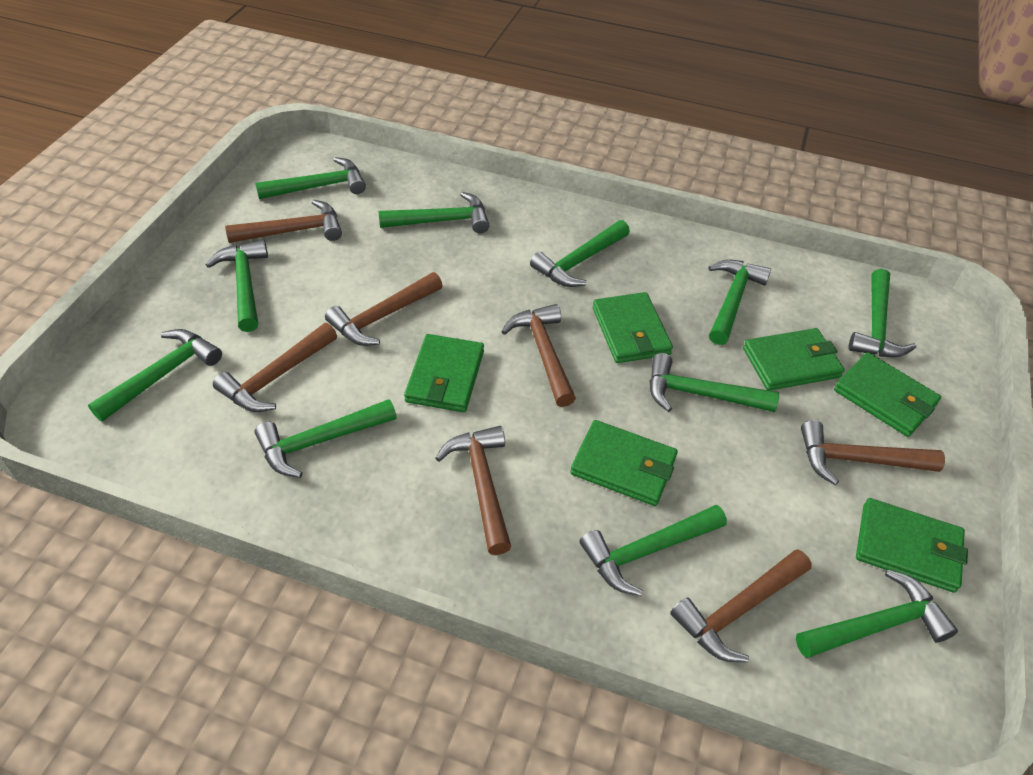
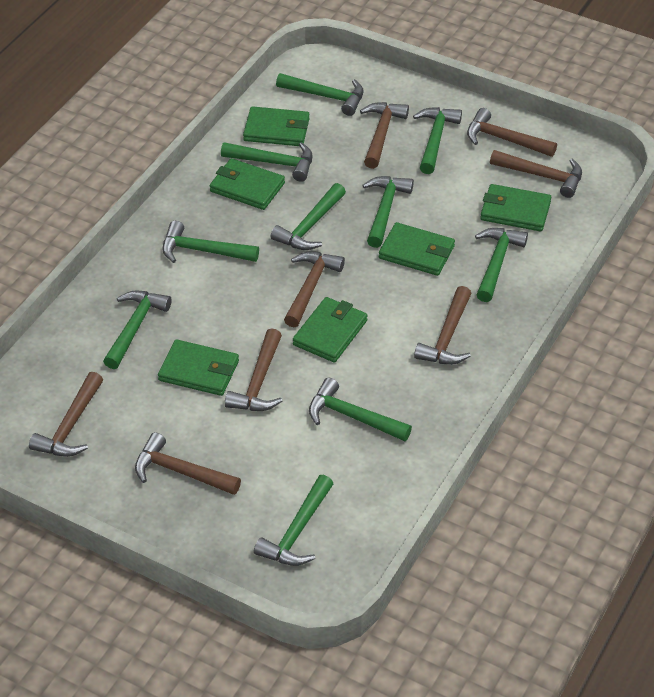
brown hammer: 7 -> 8
green hammer: 11 -> 10

